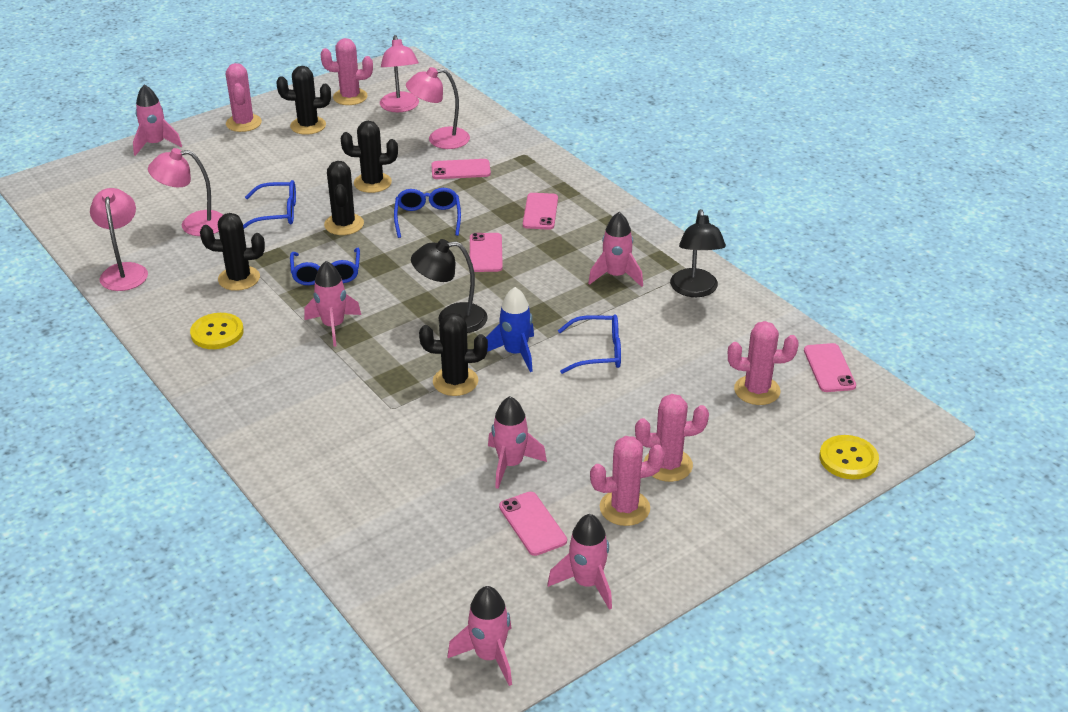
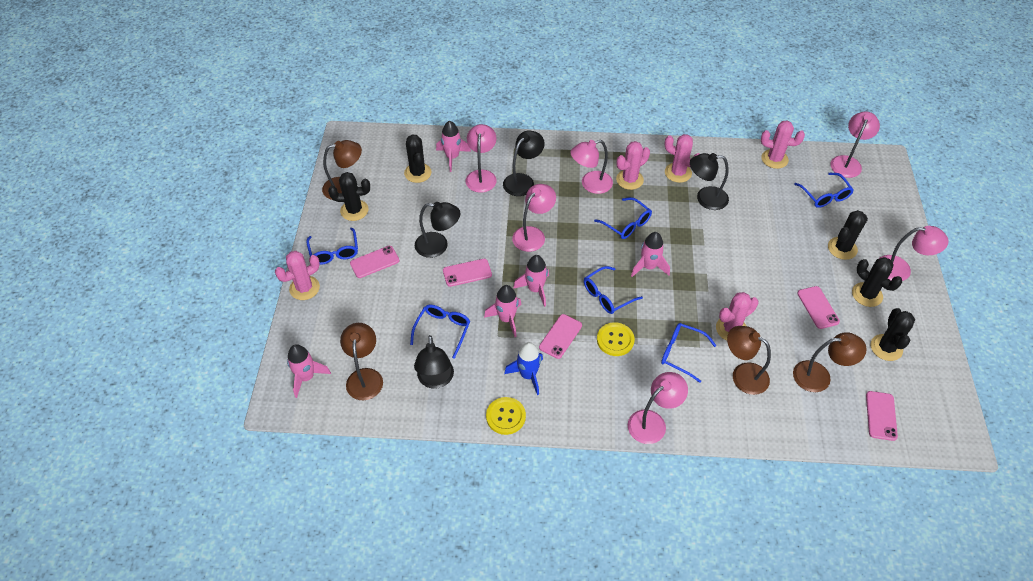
black lamp: 2 -> 4
blue glasses: 4 -> 6
brown lamp: 0 -> 4
pink lamp: 4 -> 6
pink rocket: 6 -> 5

